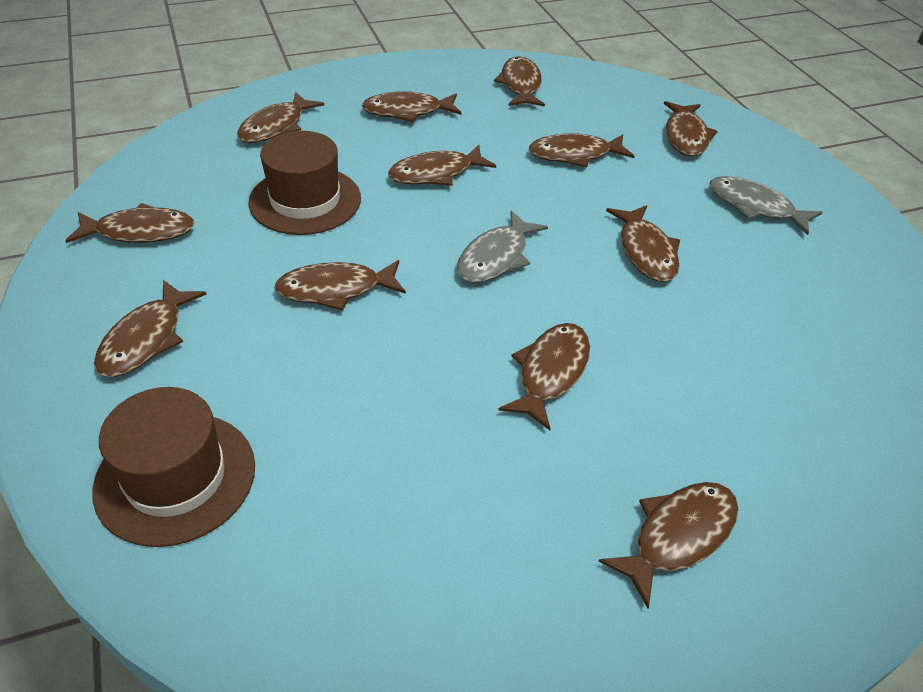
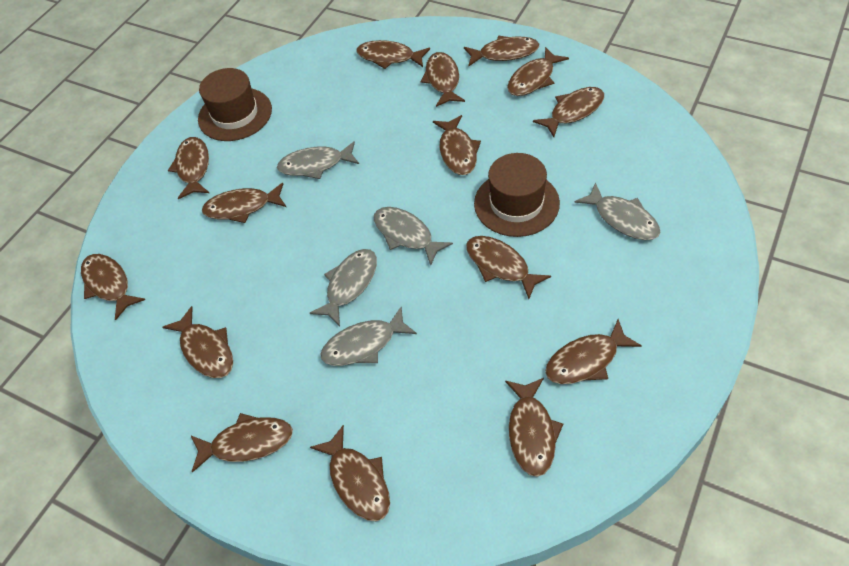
brown fish: 12 -> 15
grey fish: 2 -> 5

